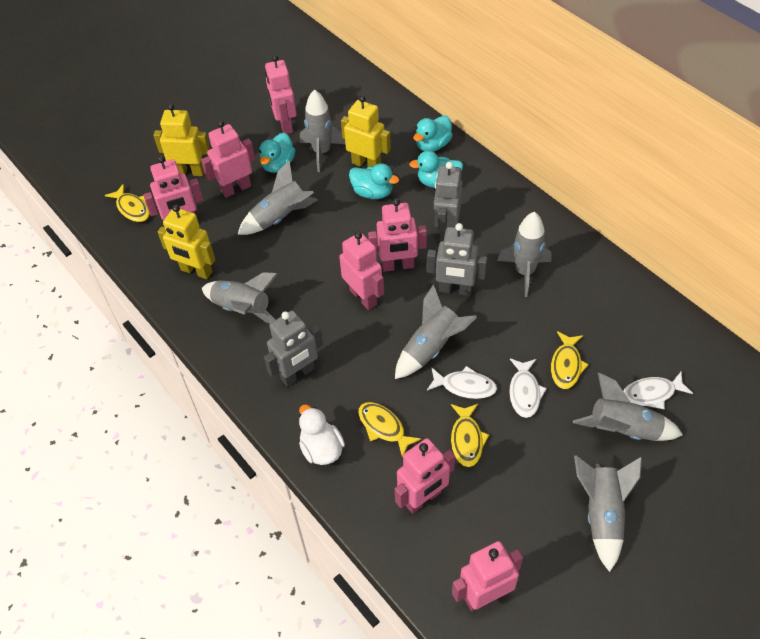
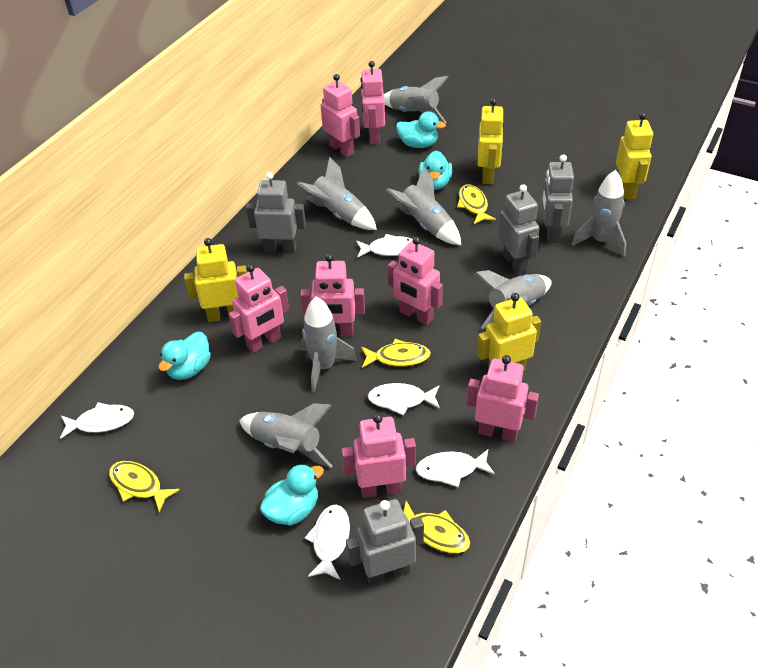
grey robot: 3 -> 4
white duck: 1 -> 0
white fish: 3 -> 5
yellow robot: 3 -> 4

